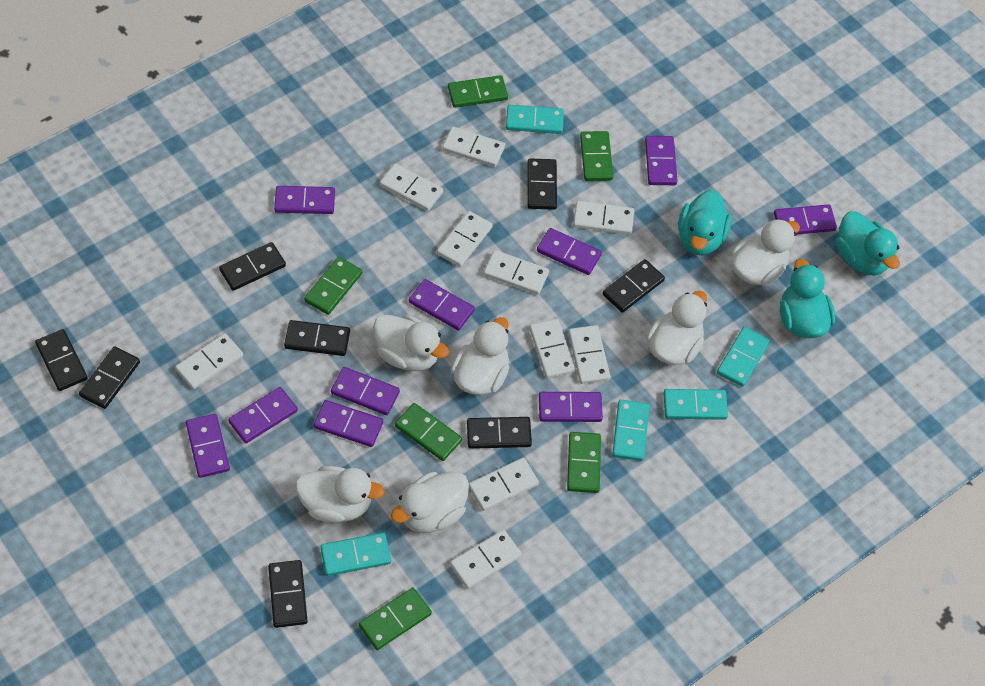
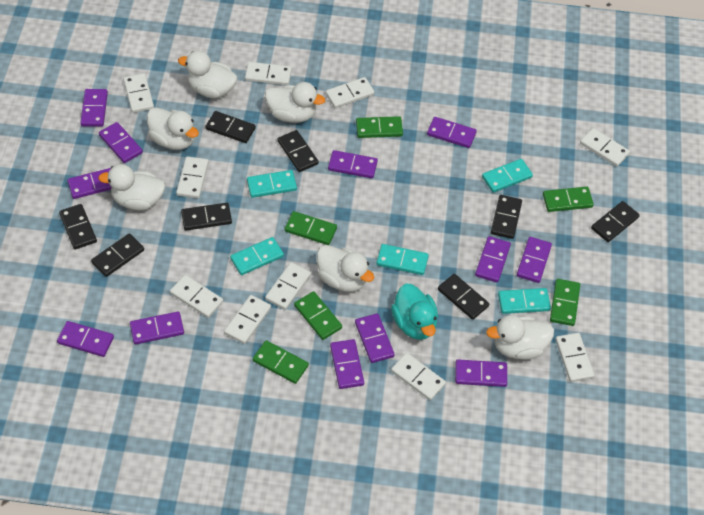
purple domino: 10 -> 12
turquoise duck: 3 -> 1

